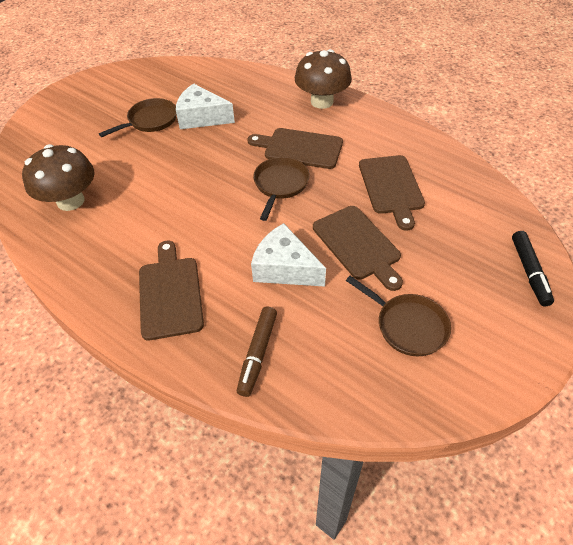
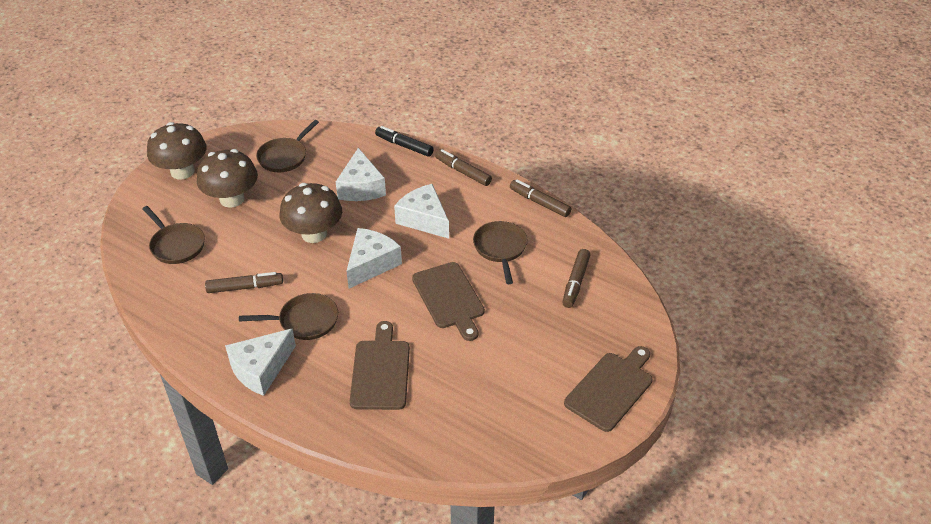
brown cutting board: 4 -> 3
brown marker: 1 -> 4
brown mushroom: 2 -> 3
brown pan: 3 -> 4
white cheese: 2 -> 4

